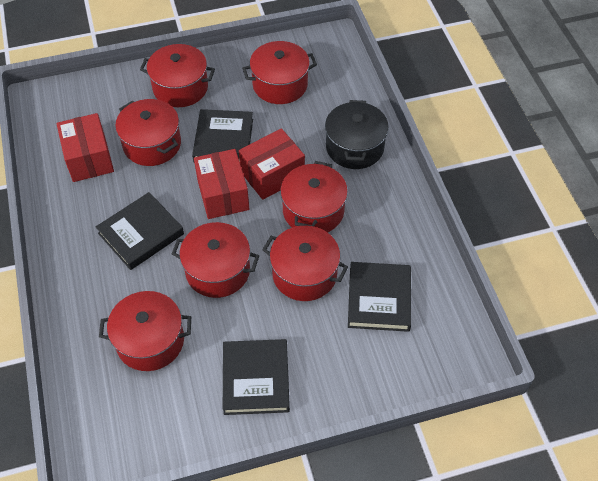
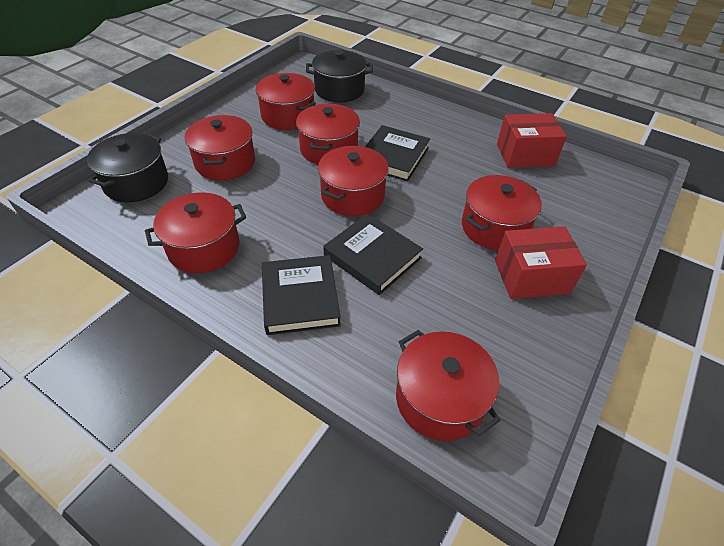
black book: 4 -> 3
black pot: 1 -> 2
red box: 3 -> 2

